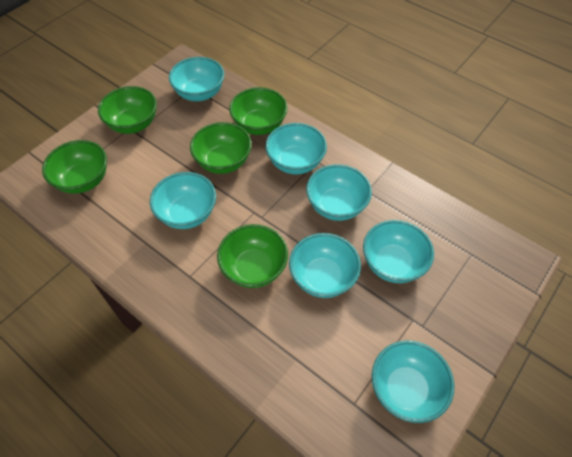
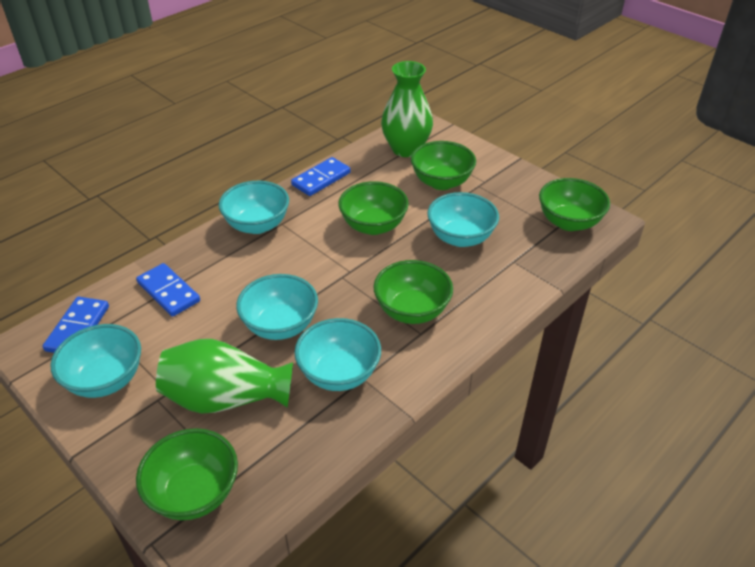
blue domino: 0 -> 3
green vase: 0 -> 2
turquoise bowl: 7 -> 5

